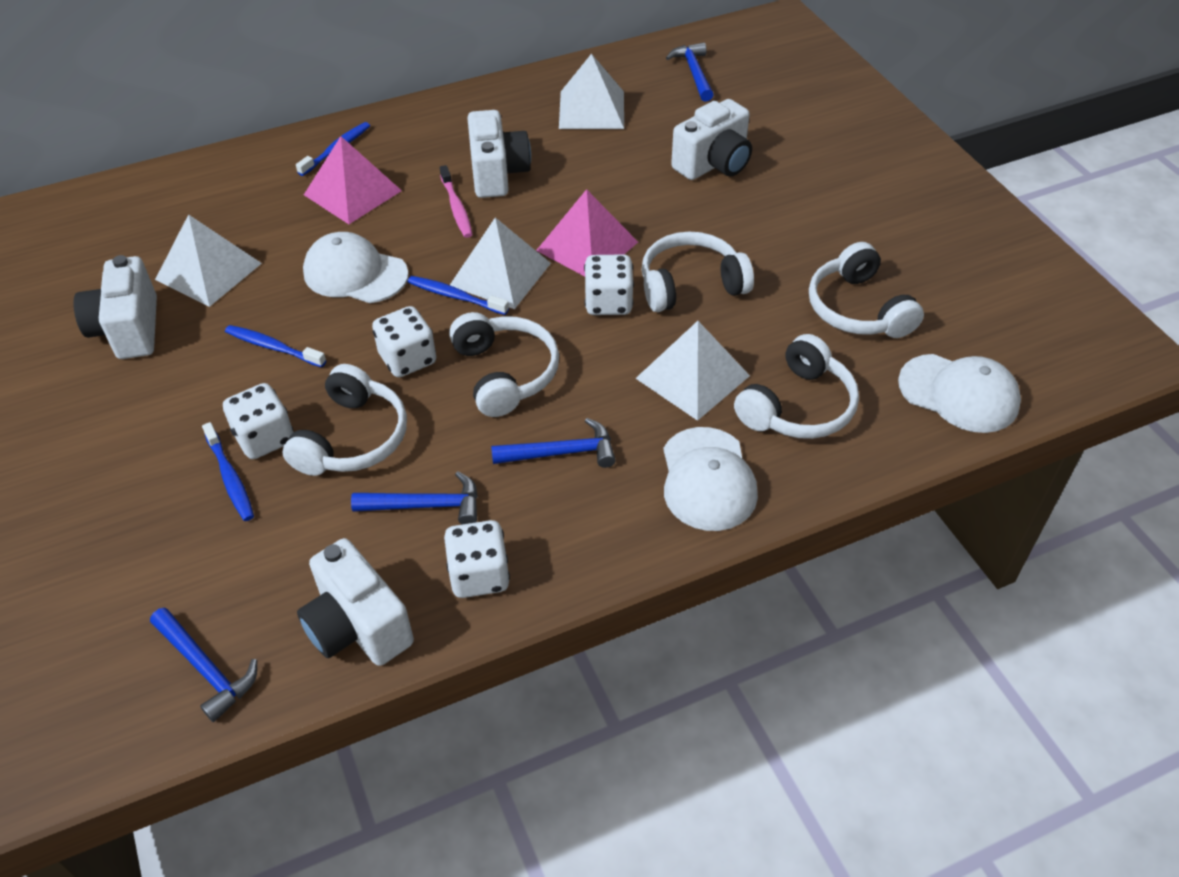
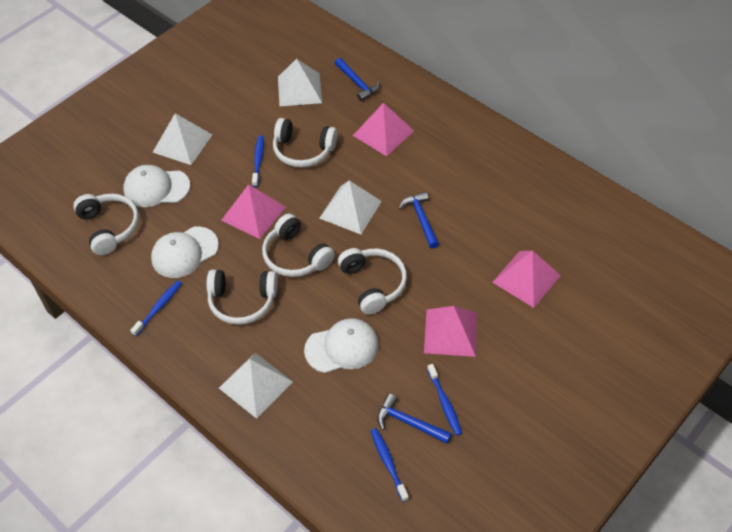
blue hammer: 4 -> 3
pink pyramid: 2 -> 4
pink toothbrush: 1 -> 0
white camera: 4 -> 0
white dice: 4 -> 0

